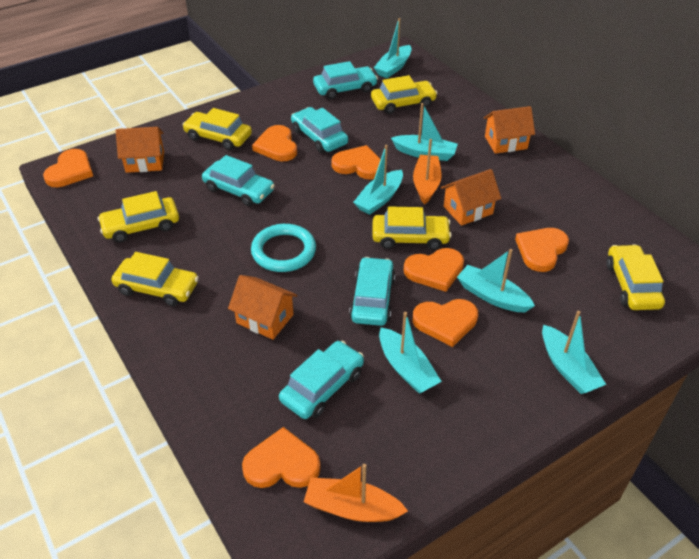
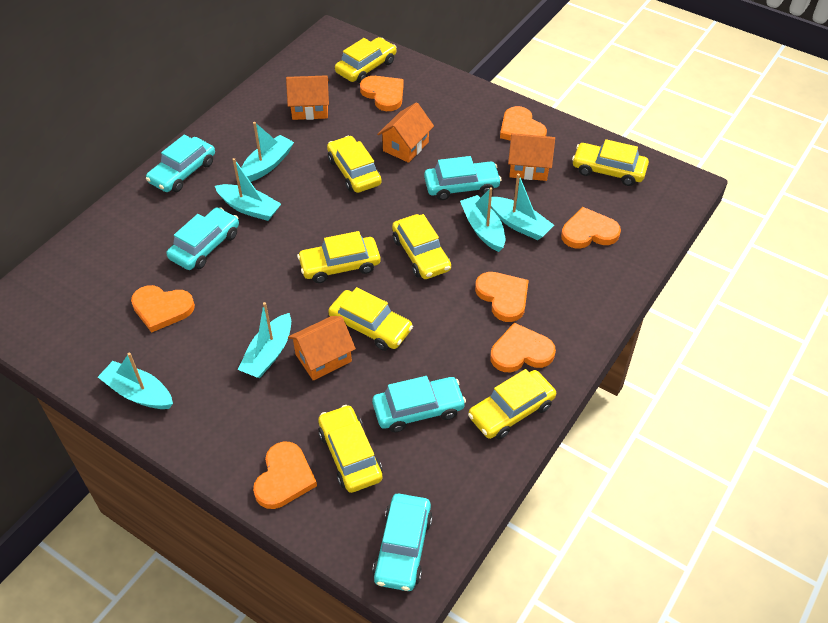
orange boat: 2 -> 0
turquoise ring: 1 -> 0
yellow car: 6 -> 8

